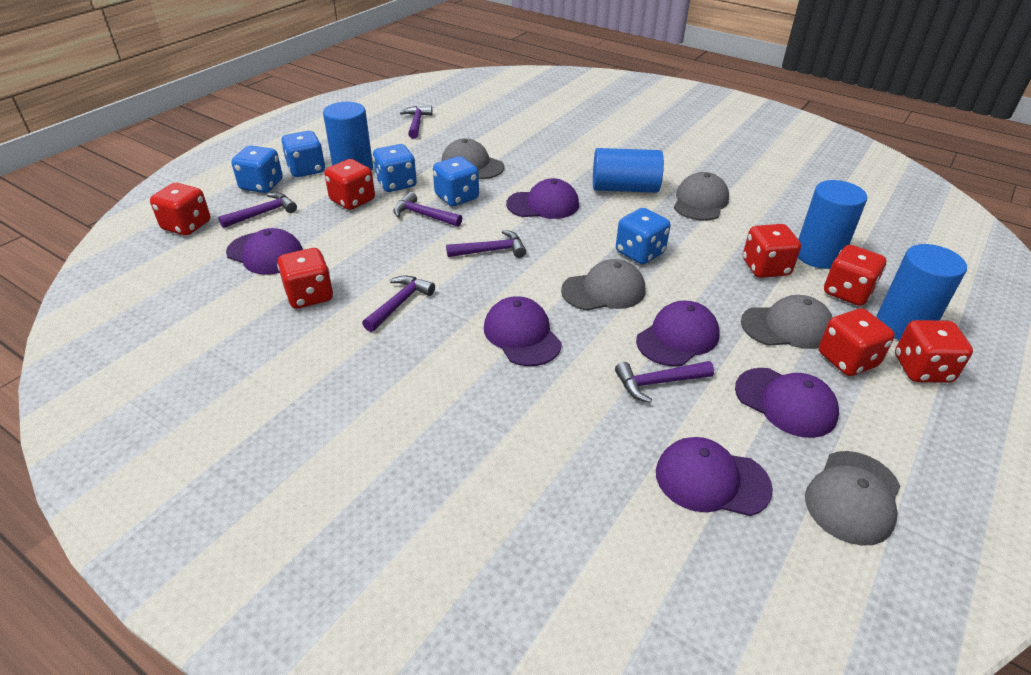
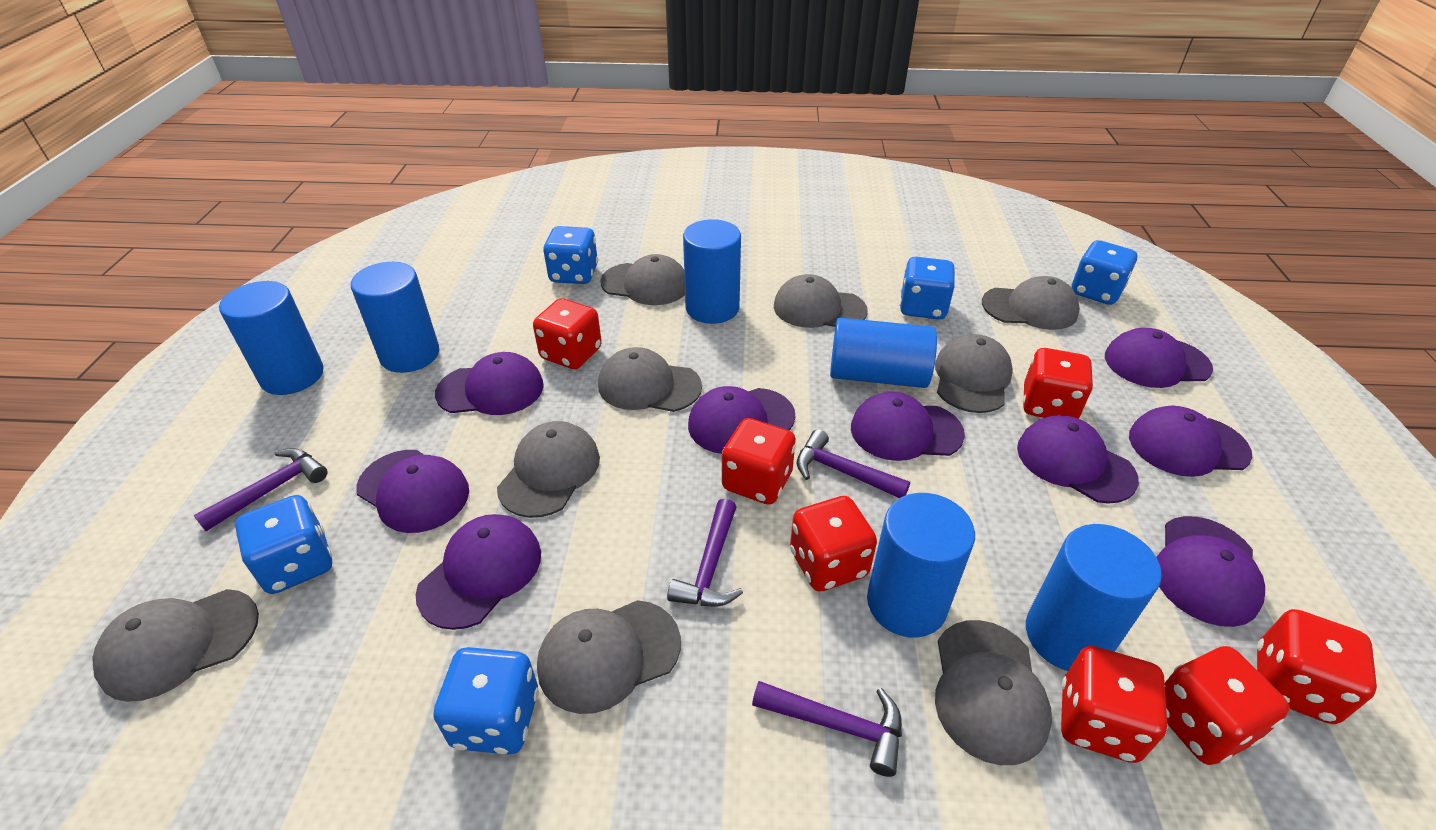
blue cylinder: 4 -> 6
grey cap: 5 -> 9
purple cap: 6 -> 9
purple hammer: 6 -> 4

